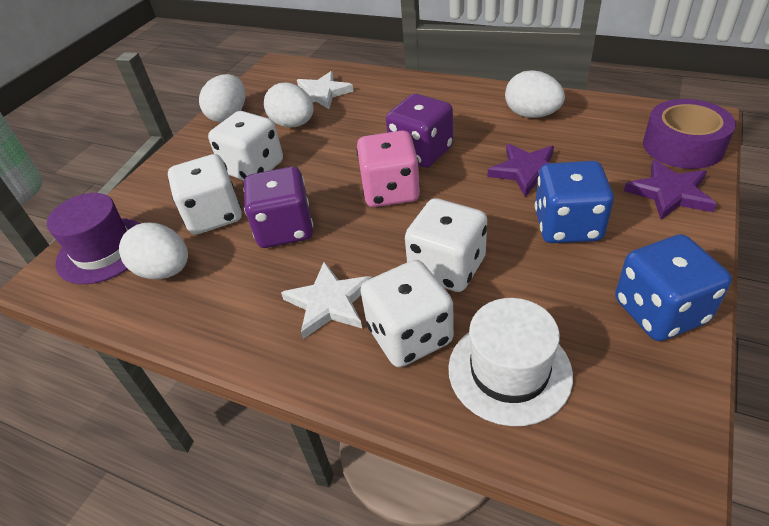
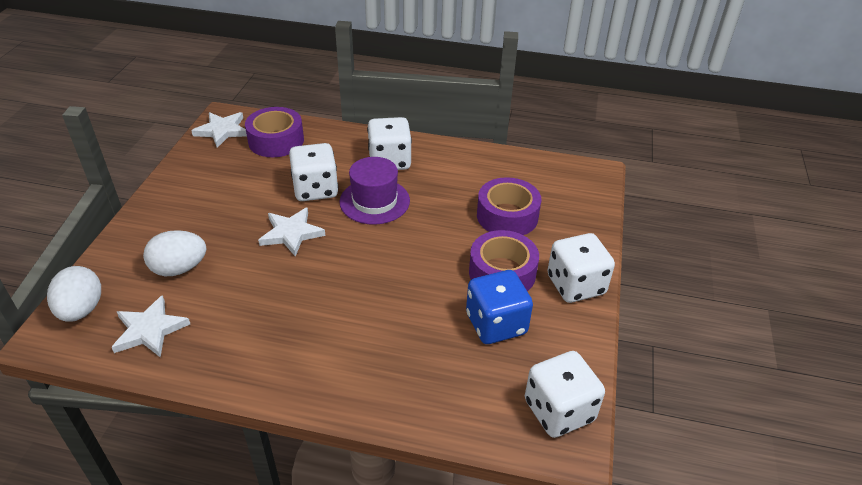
blue dice: 2 -> 1
pink dice: 1 -> 0
purple dice: 2 -> 0
purple star: 2 -> 0
purple tape: 1 -> 3
white egg: 4 -> 2
white hat: 1 -> 0
white star: 2 -> 3

